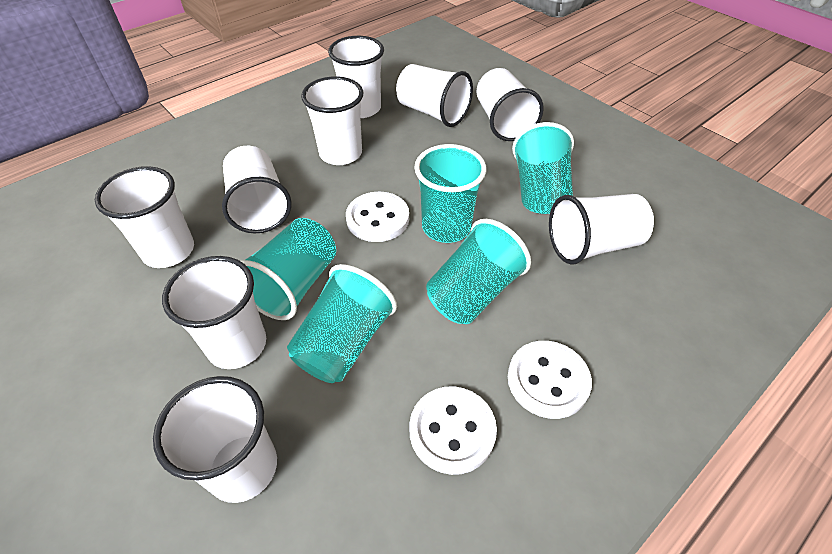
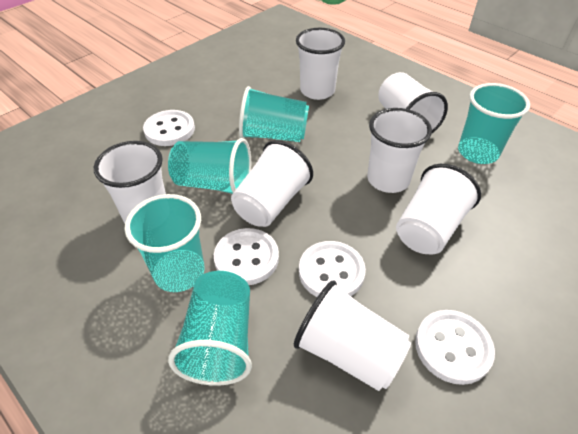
white button: 3 -> 4
white cup: 9 -> 7

